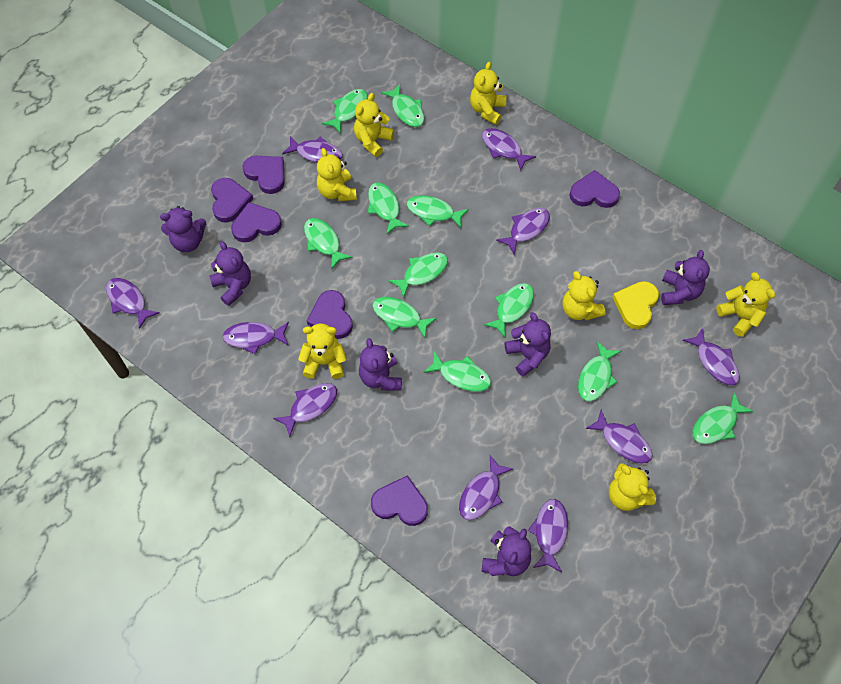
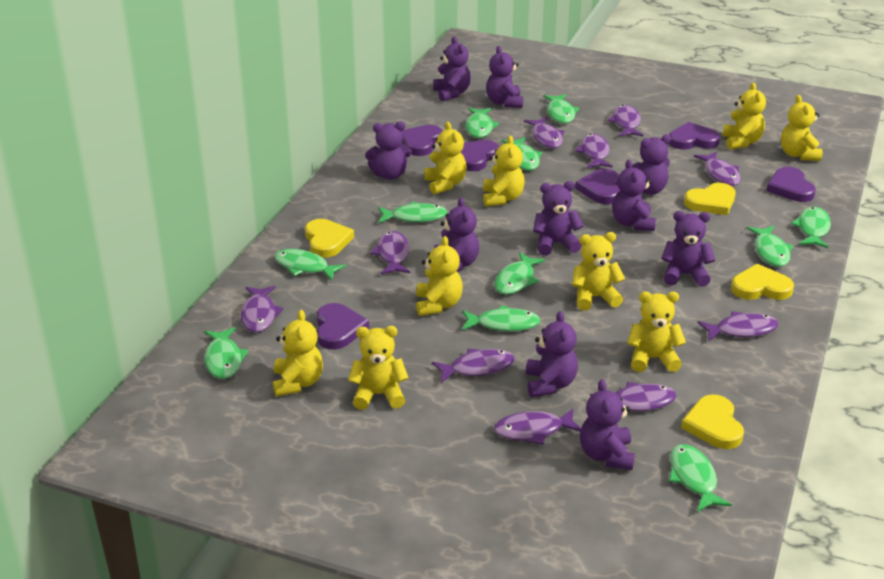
purple teddy bear: 6 -> 10
yellow heart: 1 -> 4
yellow teddy bear: 7 -> 9

